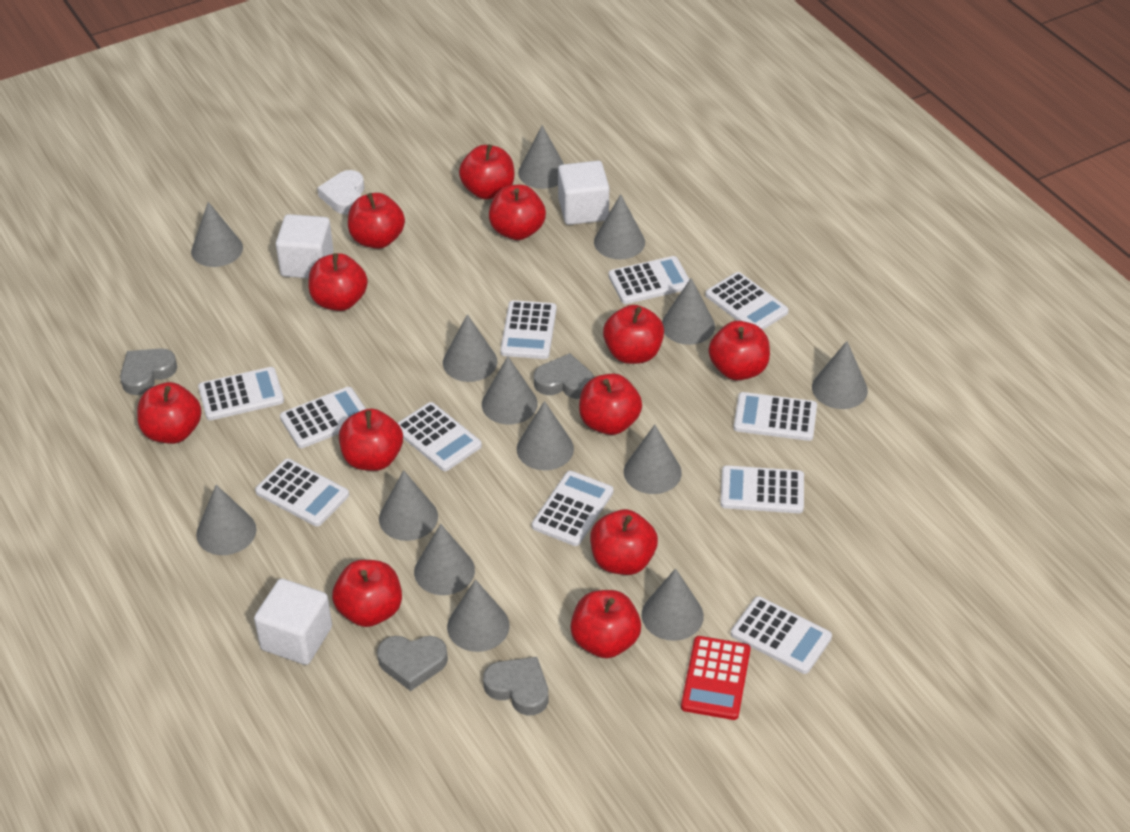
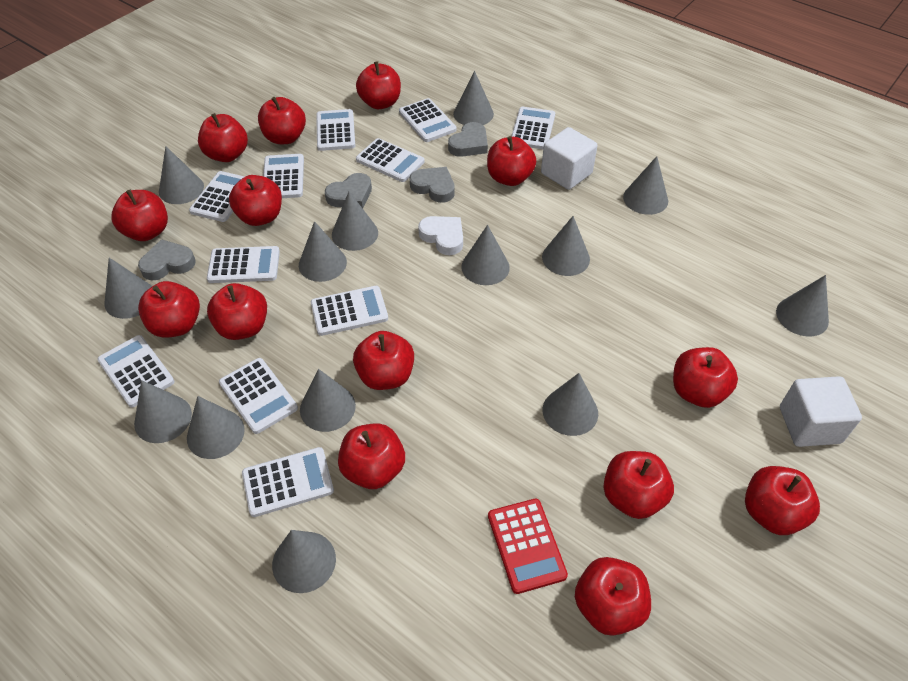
red apple: 12 -> 14
white cube: 3 -> 2

